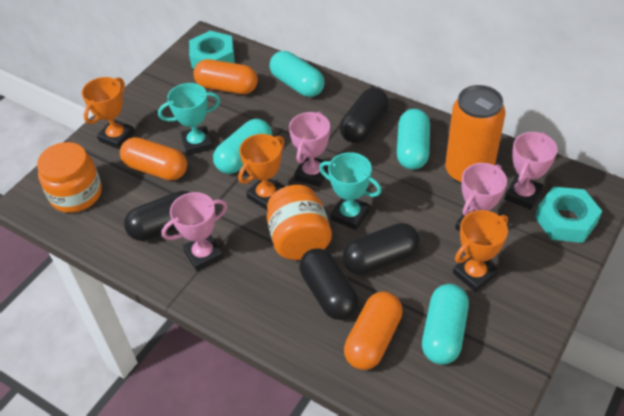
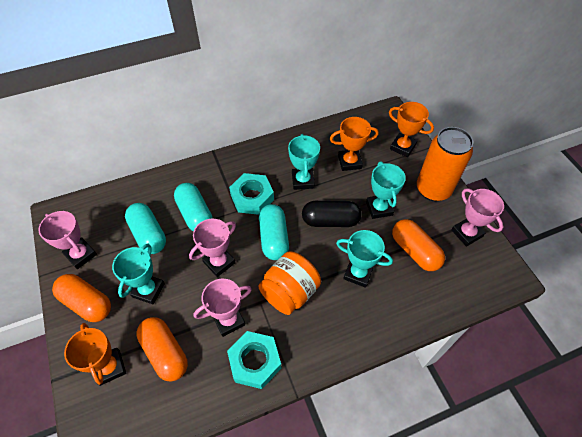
black capsule: 4 -> 1
orange jar: 2 -> 1
turquoise capsule: 4 -> 3
turquoise trophy: 2 -> 4

